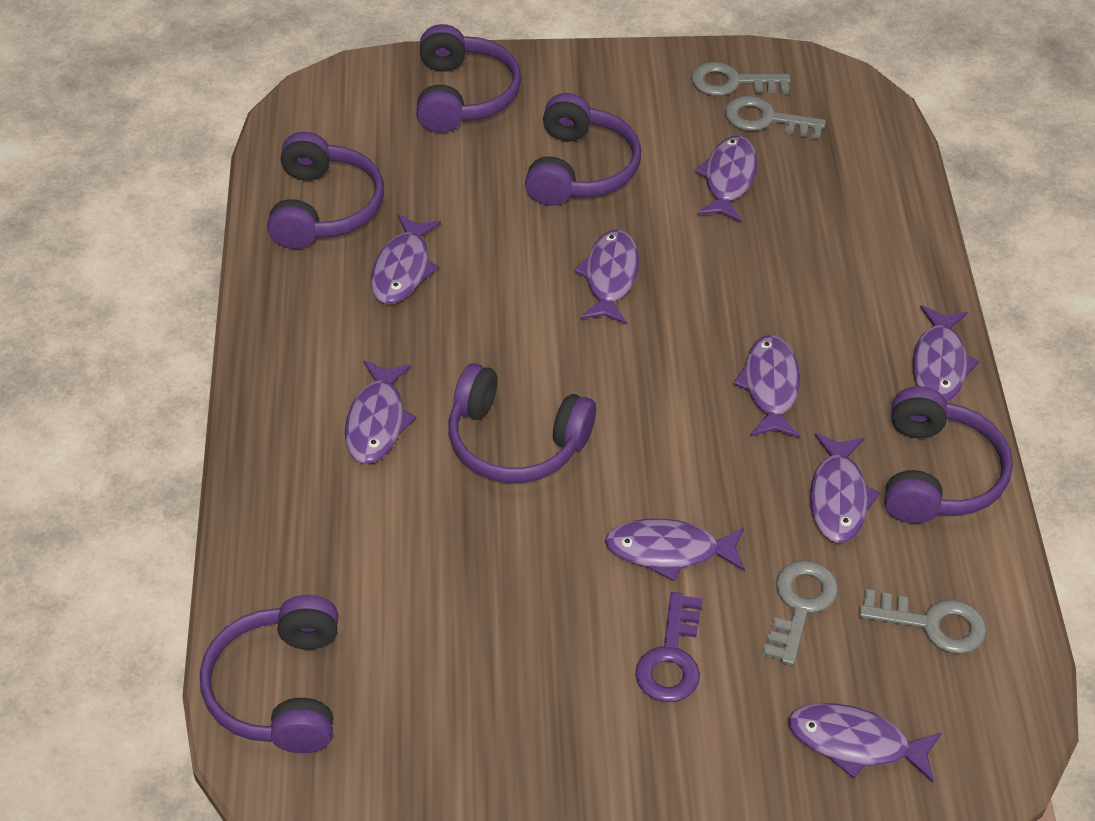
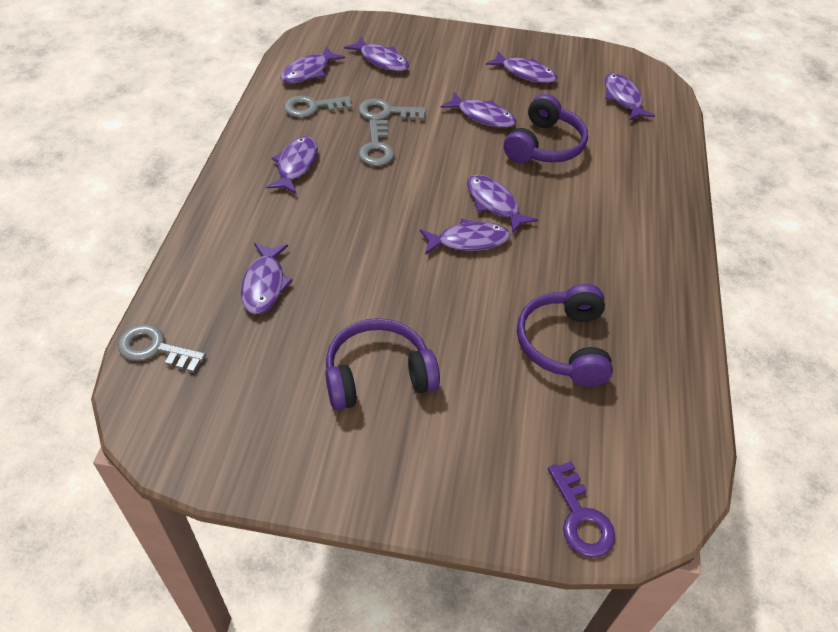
purple headphones: 6 -> 3

